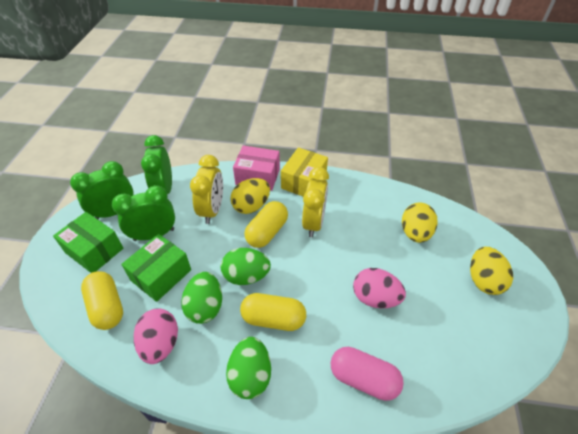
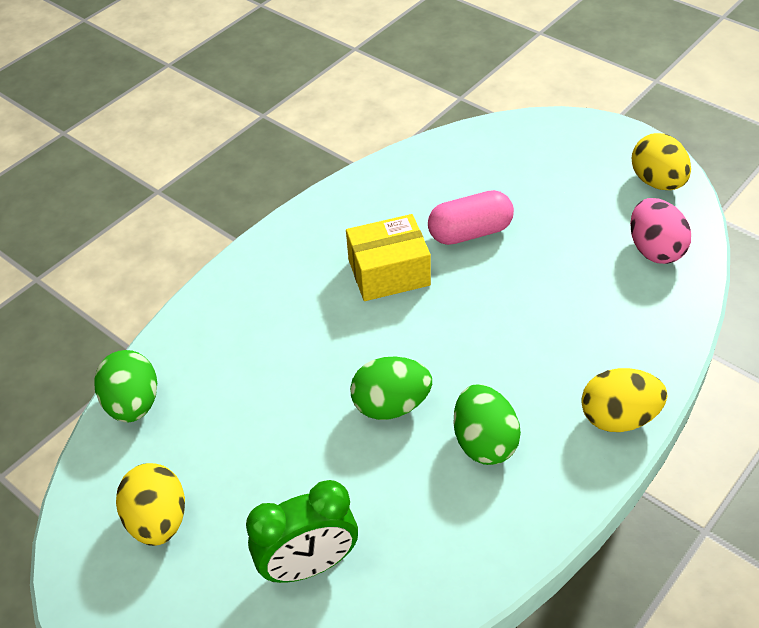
green box: 2 -> 0
green clock: 3 -> 1
pink box: 1 -> 0
pink egg: 2 -> 1
yellow capsule: 3 -> 0
yellow clock: 2 -> 0

